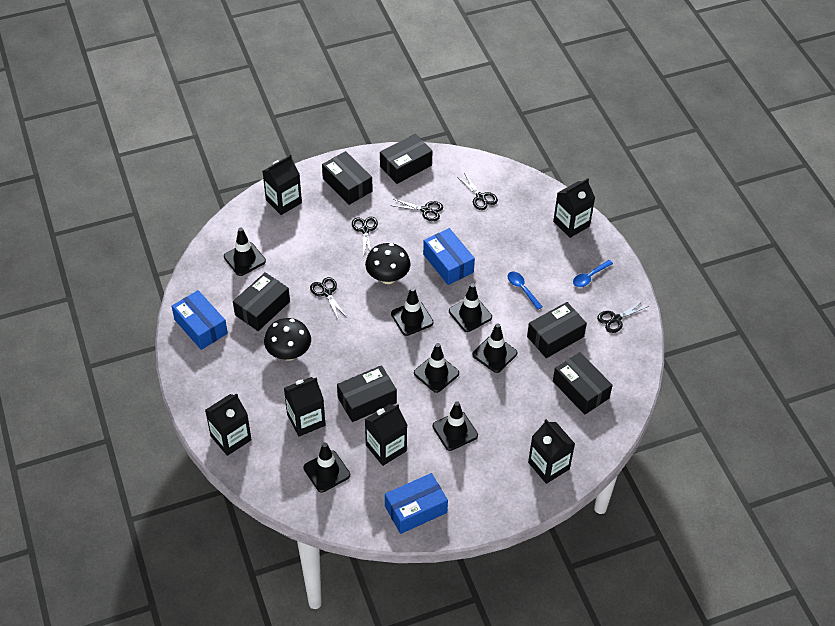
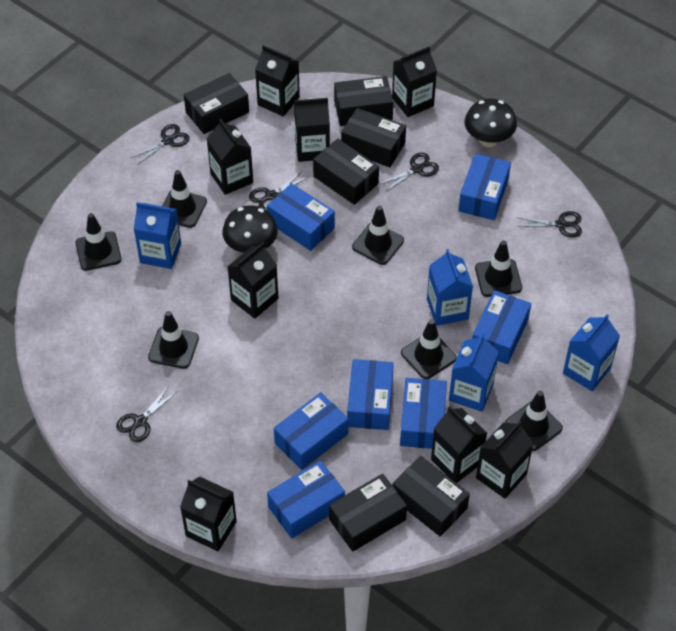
black carton: 6 -> 8
blue box: 3 -> 7
blue carton: 0 -> 4
blue spoon: 2 -> 0

